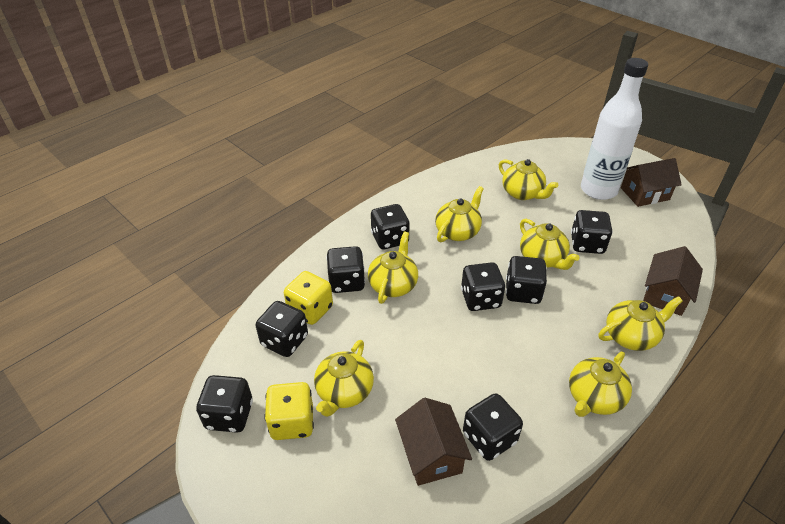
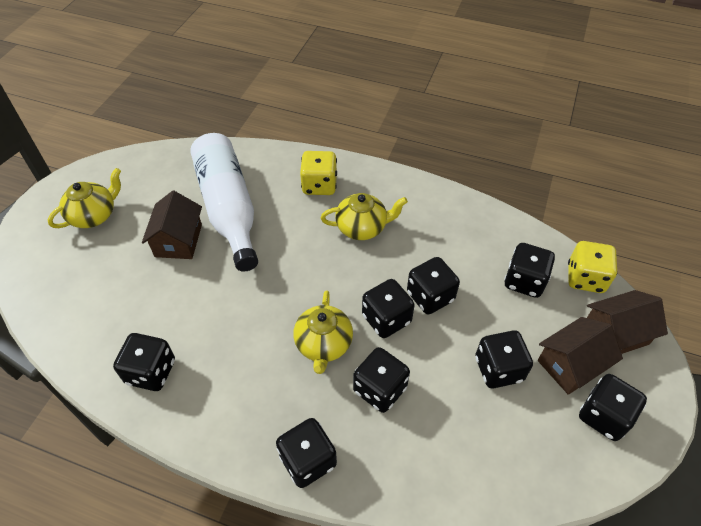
yellow teapot: 7 -> 3

